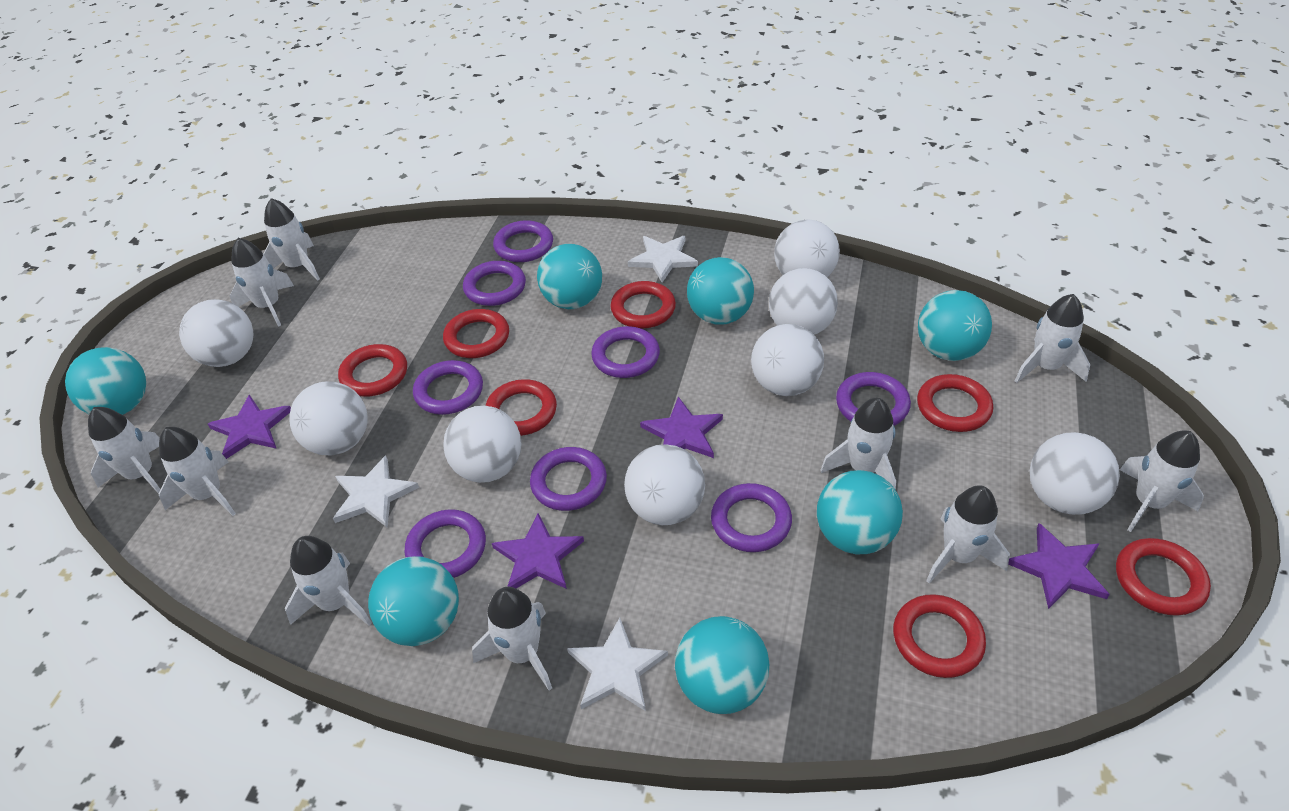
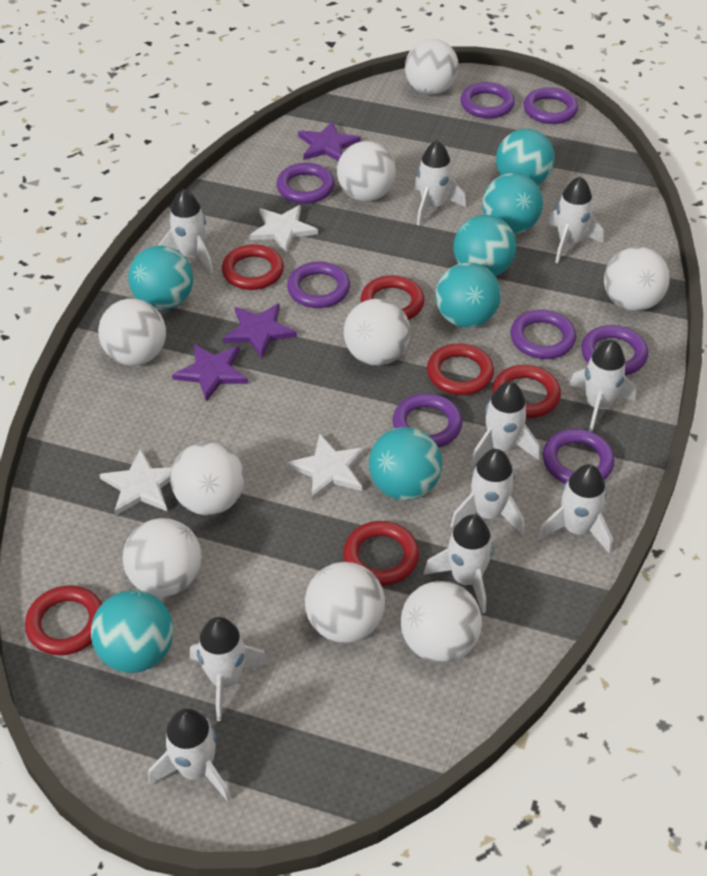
purple star: 4 -> 3
red ring: 7 -> 6
white ball: 8 -> 9

